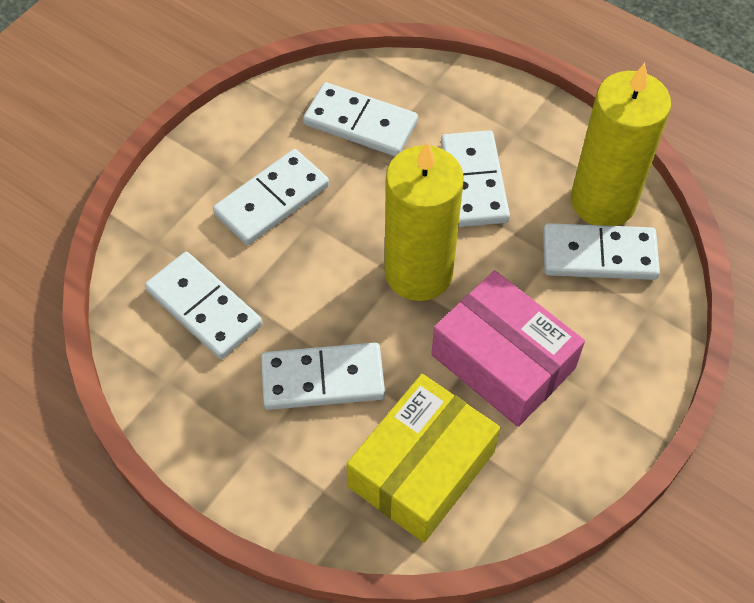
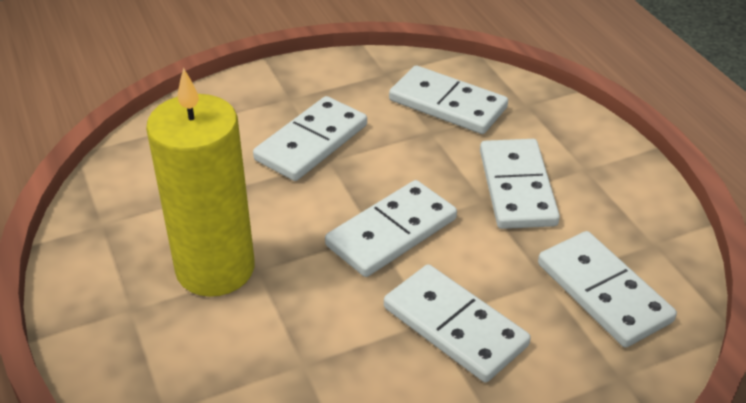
pink box: 1 -> 0
yellow box: 1 -> 0
yellow candle: 2 -> 1

